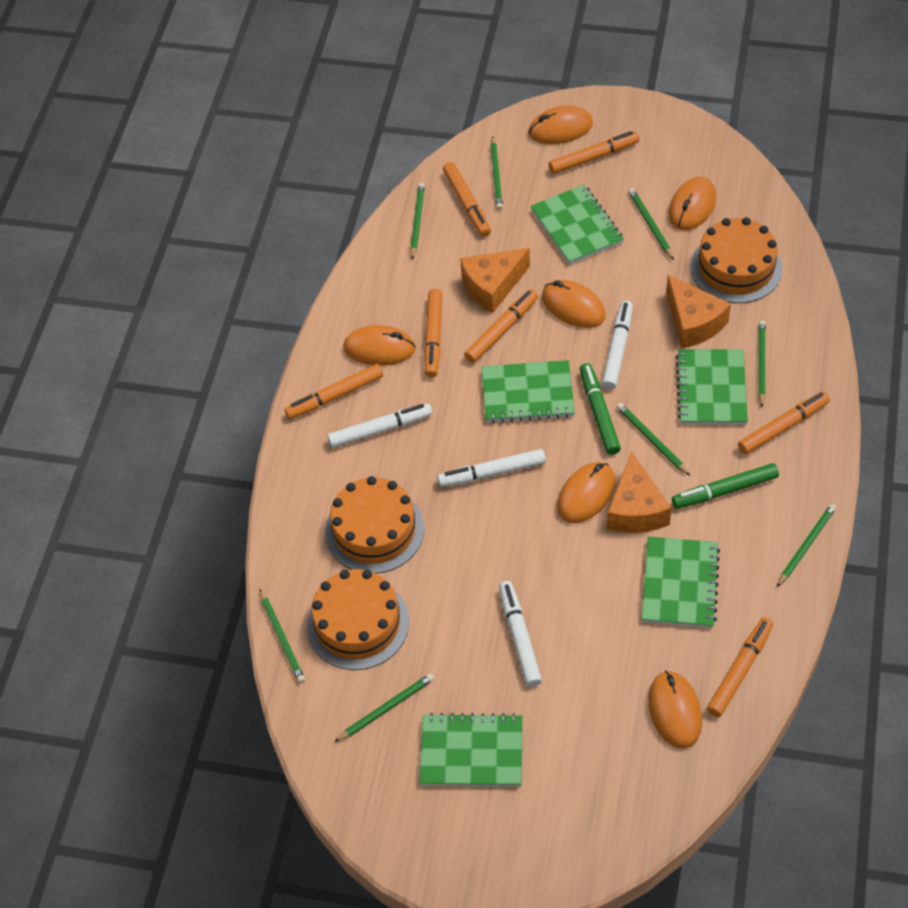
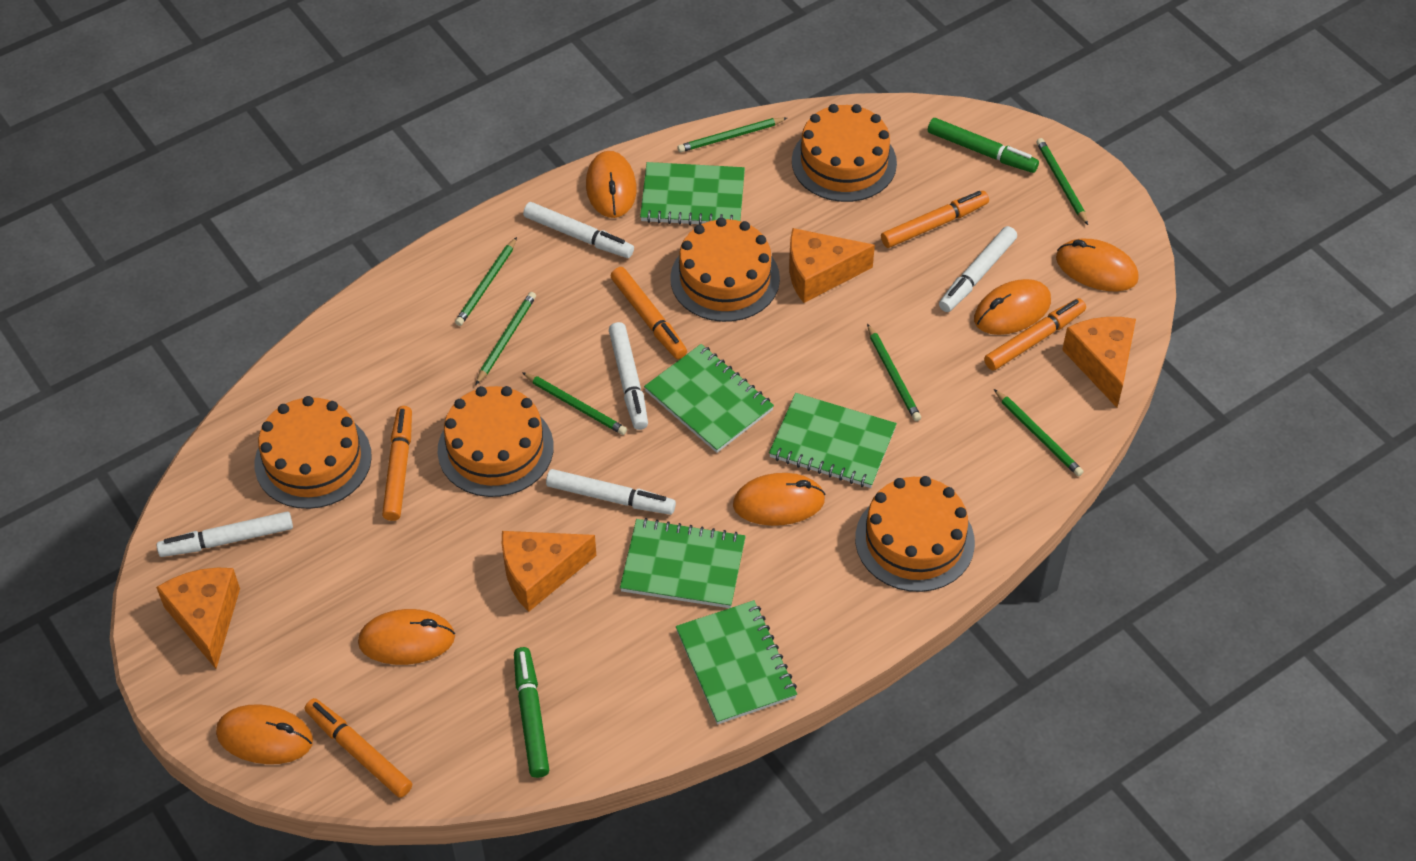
green pencil: 8 -> 7
orange cake: 3 -> 5
orange cheese: 3 -> 4
orange marker: 7 -> 5
white marker: 4 -> 5

